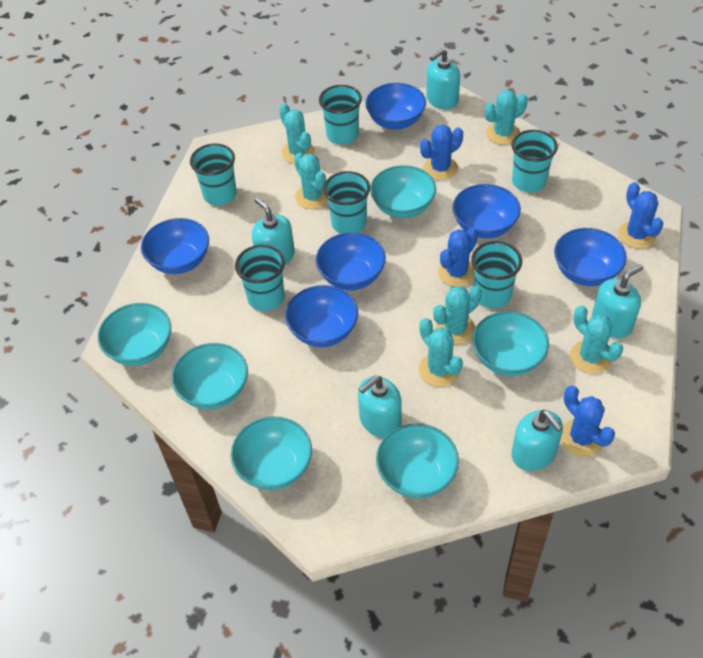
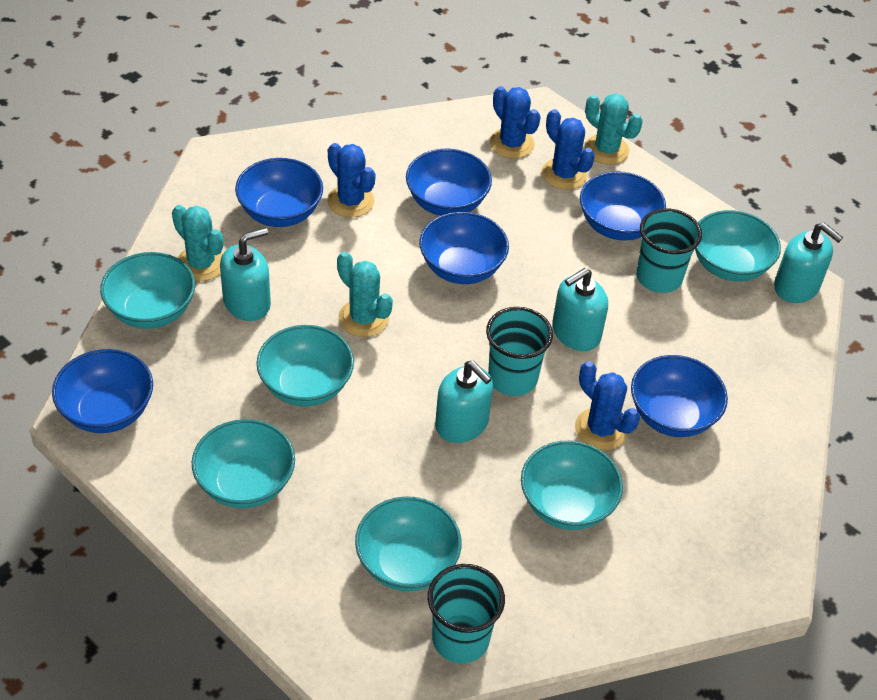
turquoise cactus: 6 -> 3
turquoise cup: 6 -> 3
turquoise soap dispenser: 5 -> 4

